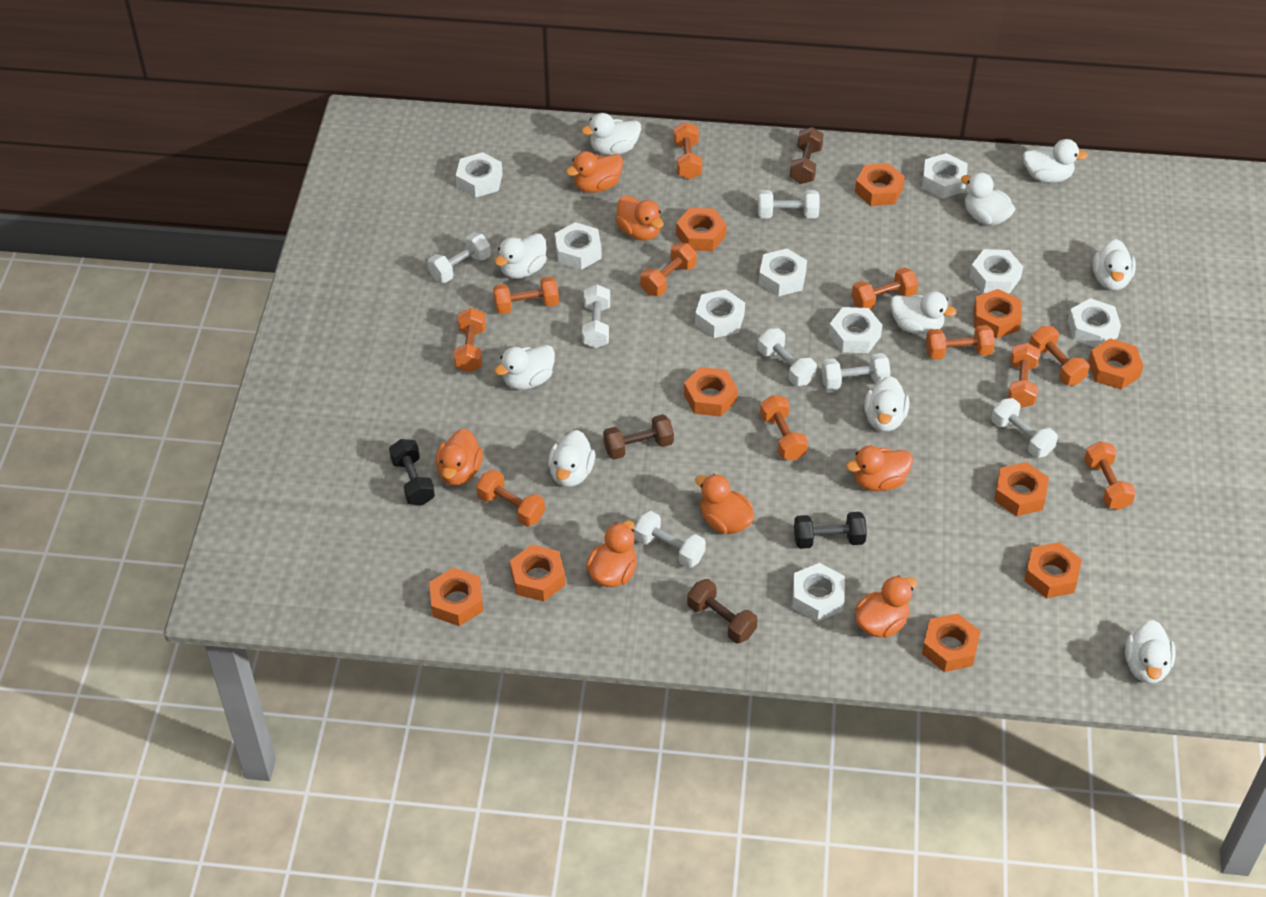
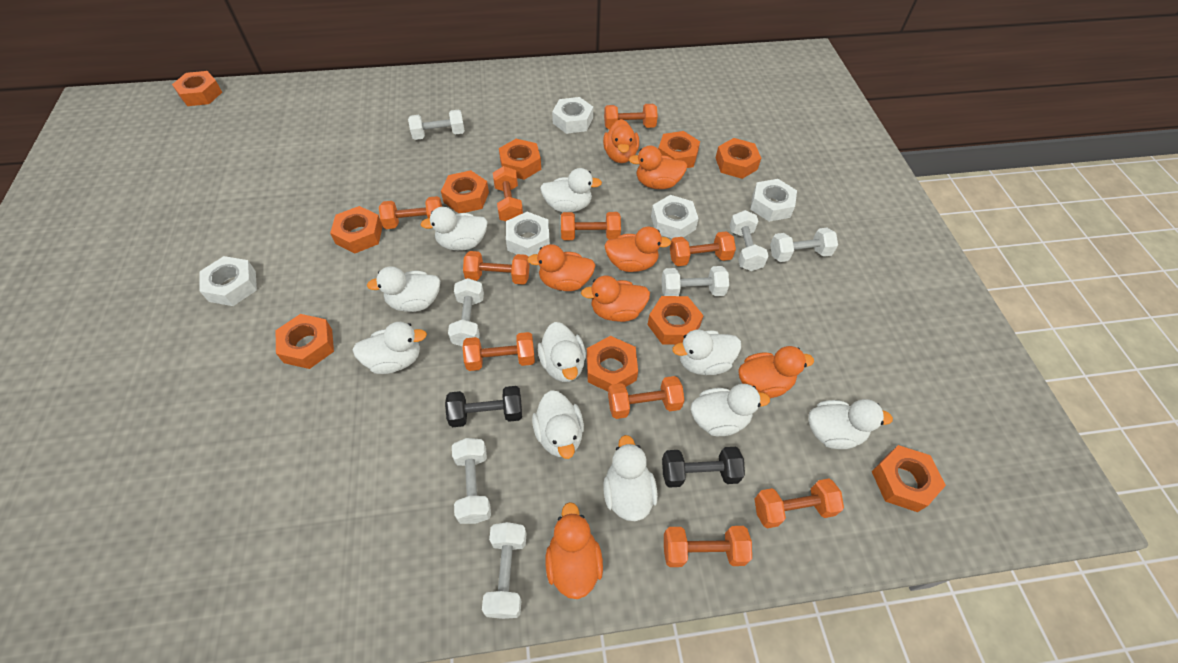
brown dumbbell: 3 -> 0
orange dumbbell: 11 -> 10
white nut: 9 -> 5

